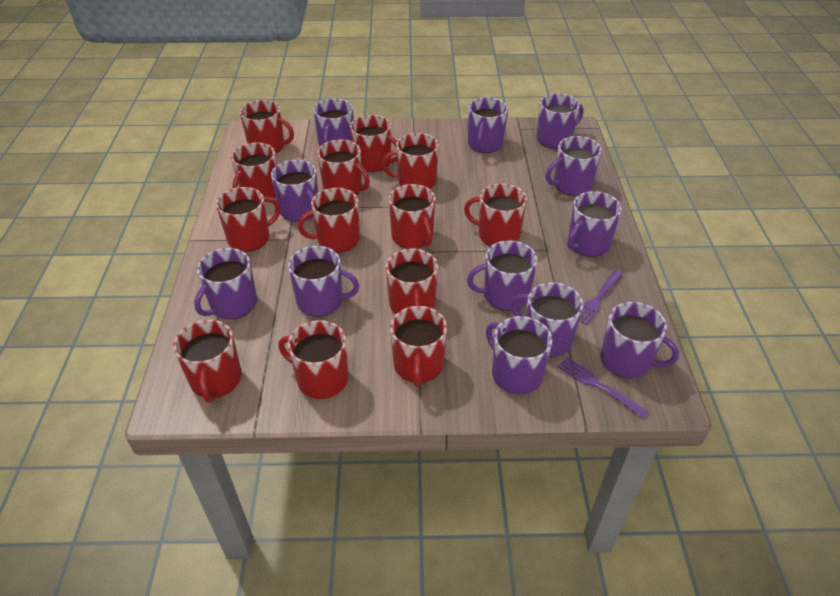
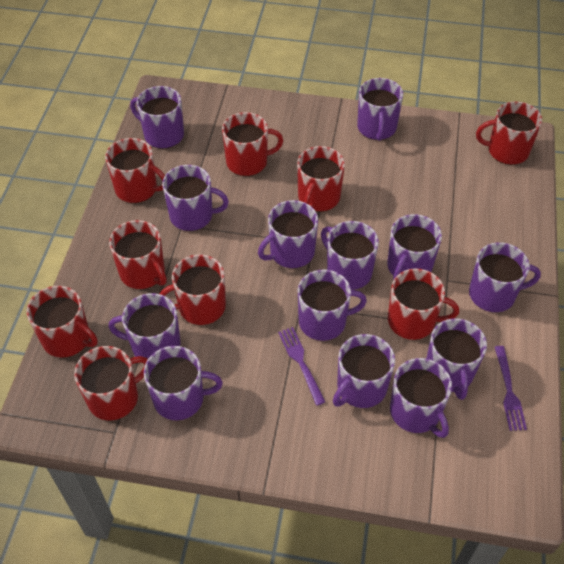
purple mug: 12 -> 13
red mug: 13 -> 9

